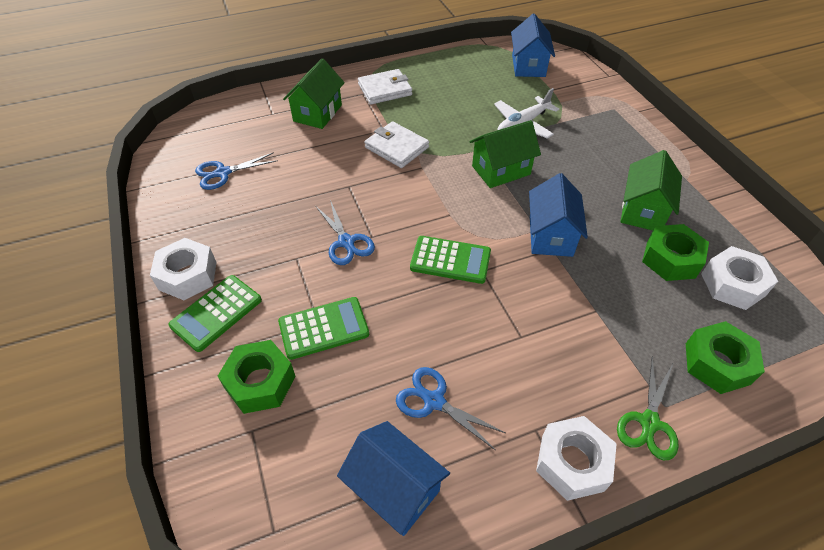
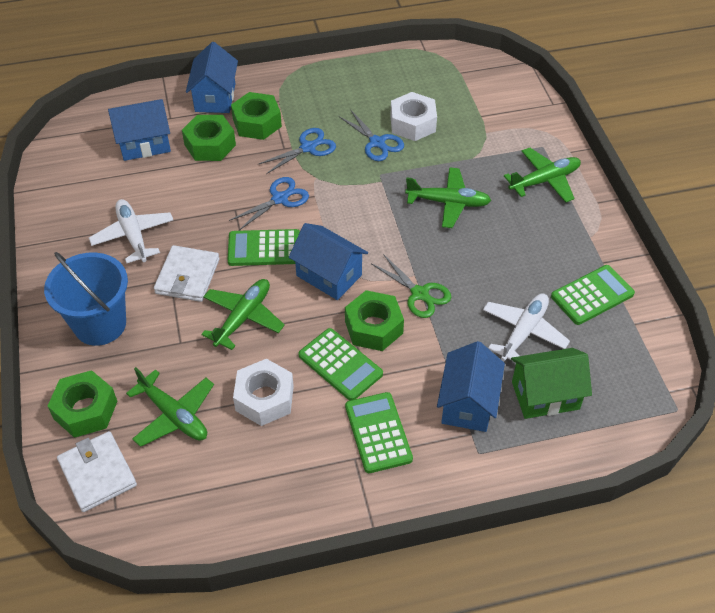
blue bucket: 0 -> 1
blue house: 3 -> 4
green calculator: 3 -> 4
green house: 3 -> 1
green nut: 3 -> 4
green plane: 0 -> 4
white nut: 3 -> 2
white plane: 1 -> 2

